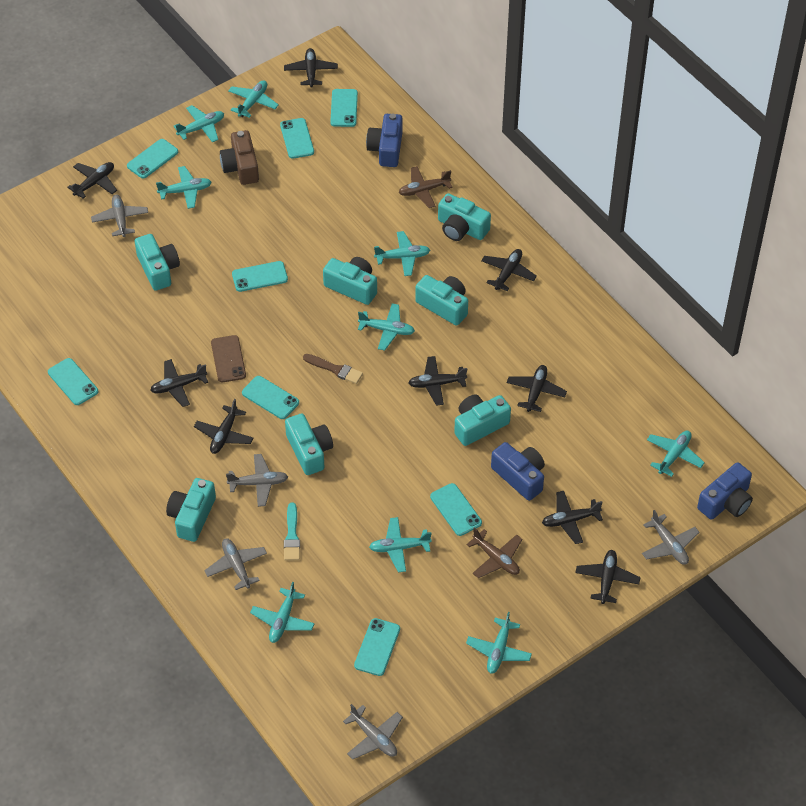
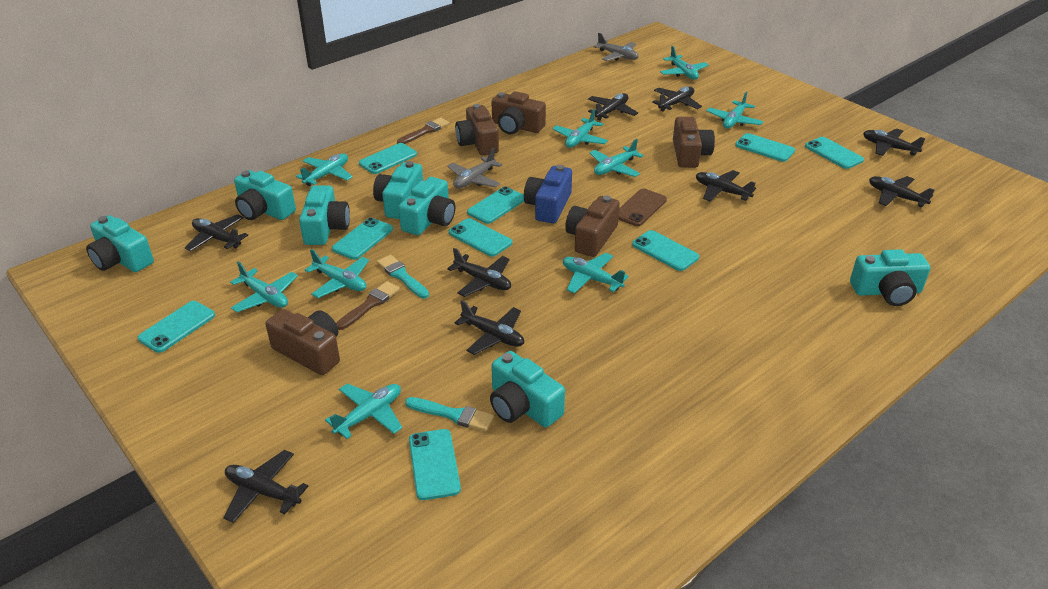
blue camera: 3 -> 1
brown brush: 1 -> 2
brown camera: 1 -> 5
brown plane: 2 -> 0
grey plane: 5 -> 2
turquoise brush: 1 -> 2
turquoise phone: 8 -> 9

